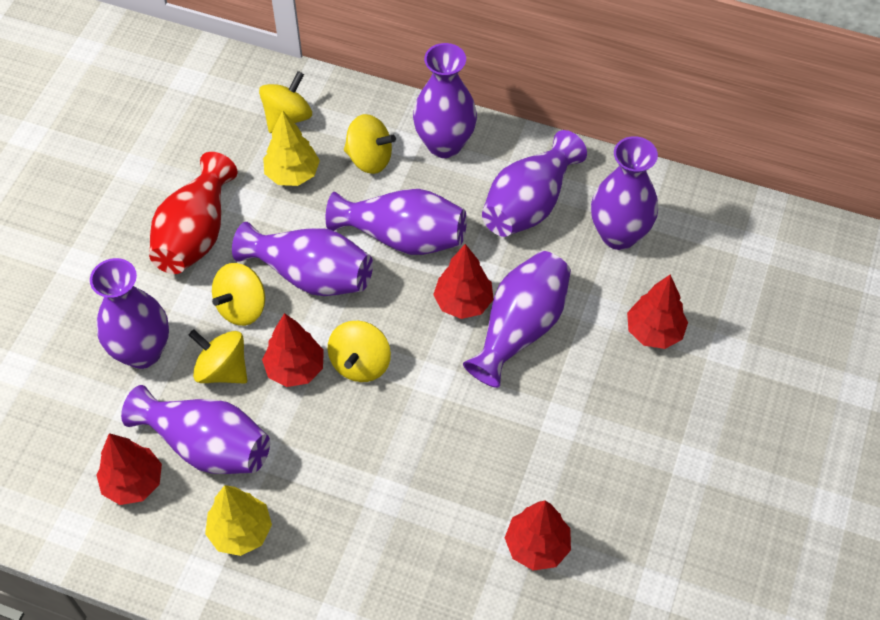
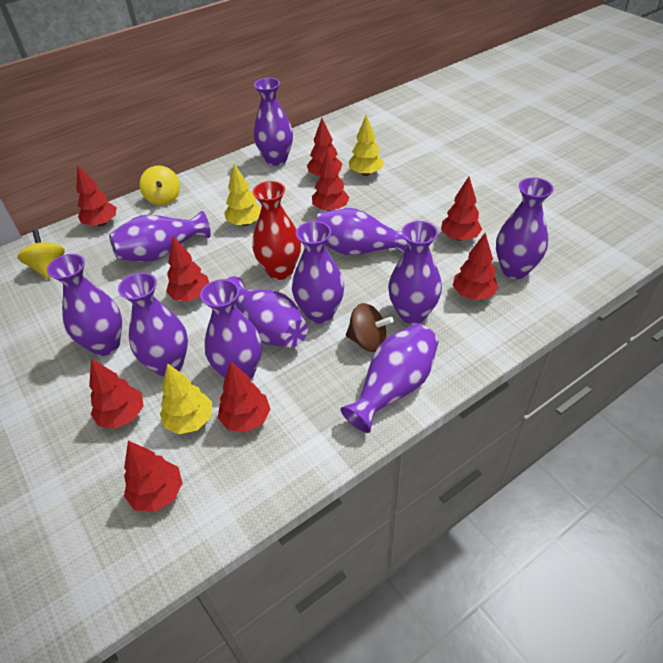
brown spinning top: 0 -> 1
purple vase: 8 -> 11
red tree: 5 -> 9
yellow spinning top: 5 -> 2
yellow tree: 2 -> 3

